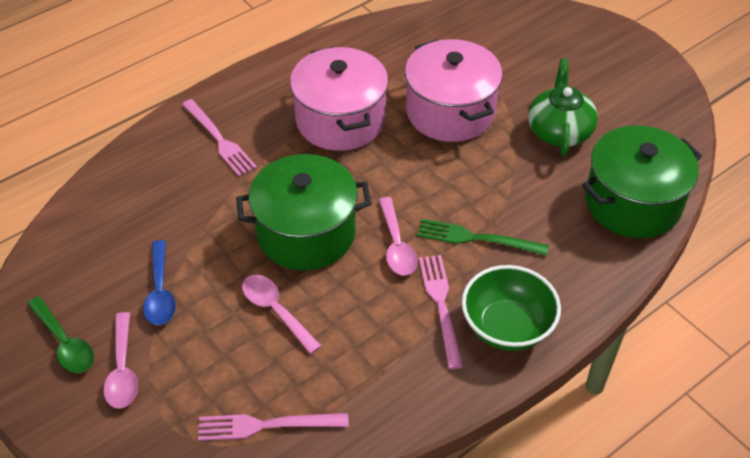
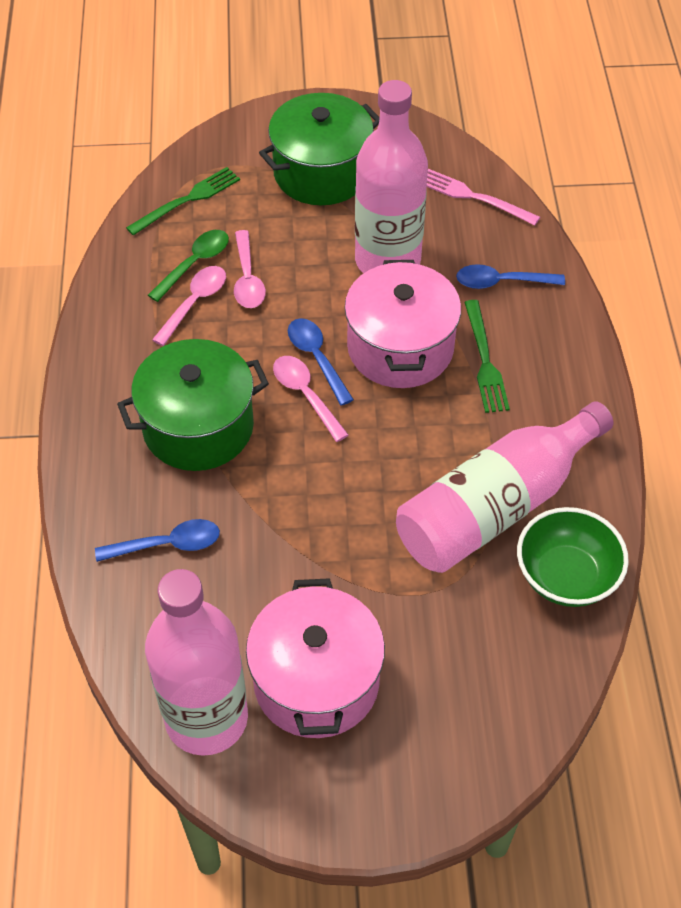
blue spoon: 1 -> 3
green fork: 1 -> 2
green teapot: 1 -> 0
pink bottle: 0 -> 3
pink fork: 3 -> 1

